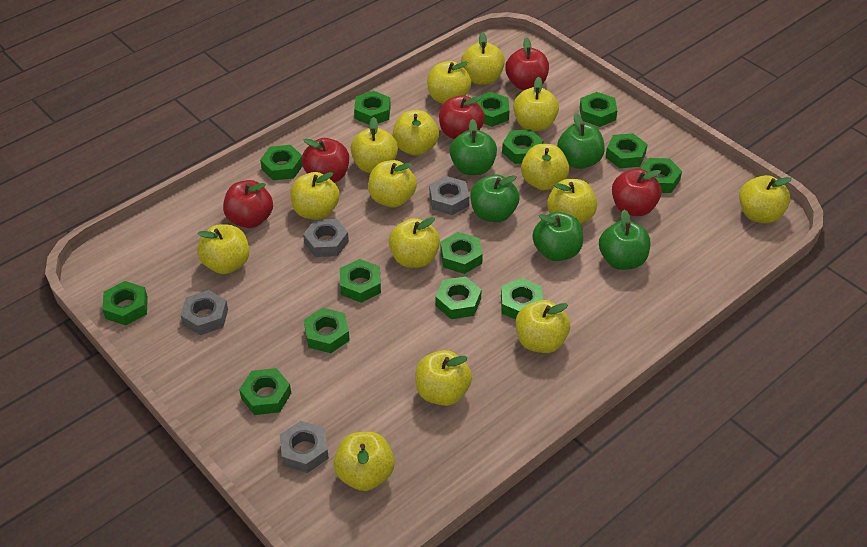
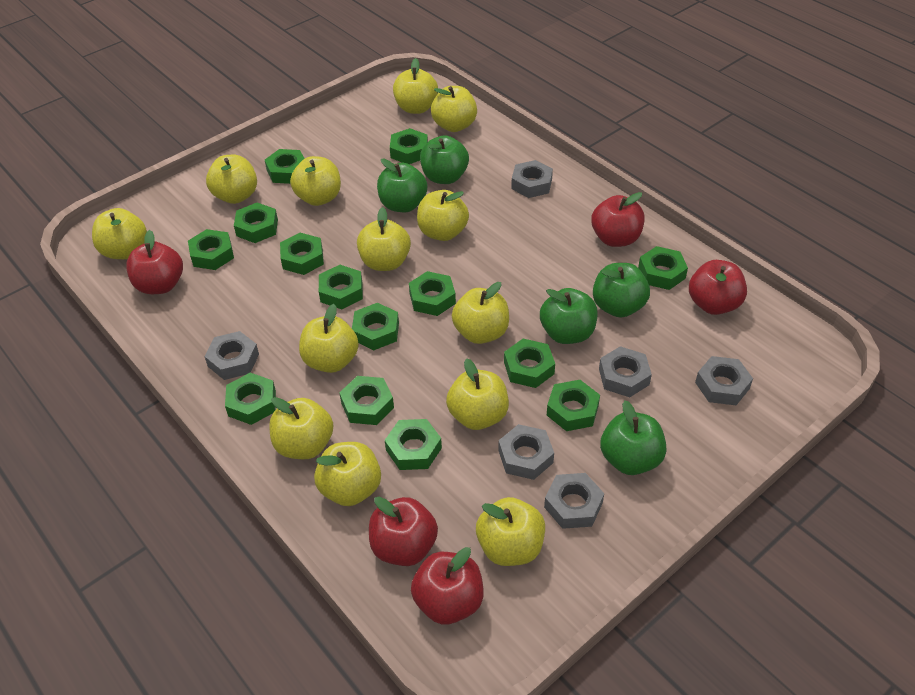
grey nut: 4 -> 6
yellow apple: 15 -> 13

